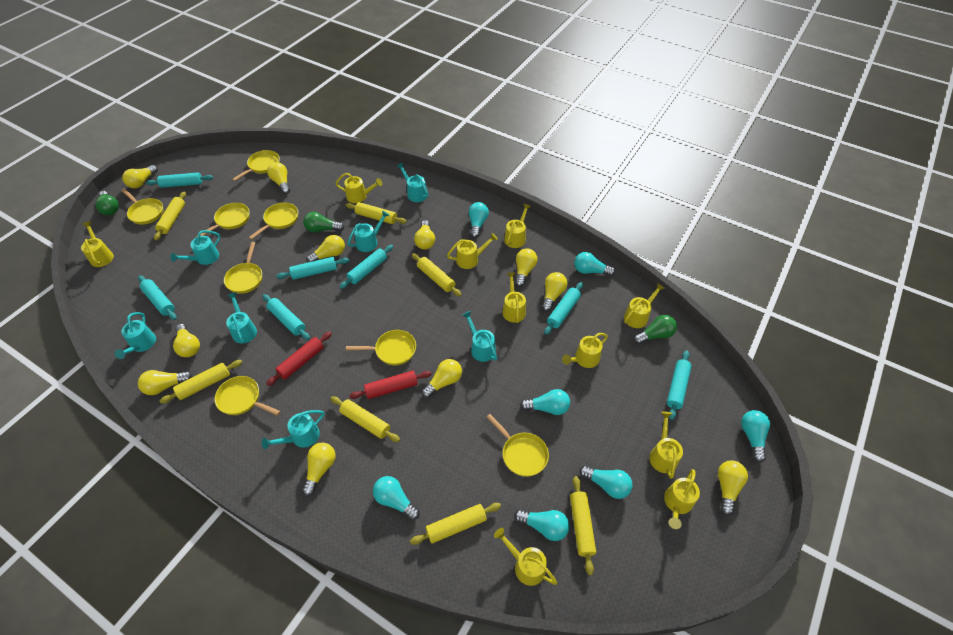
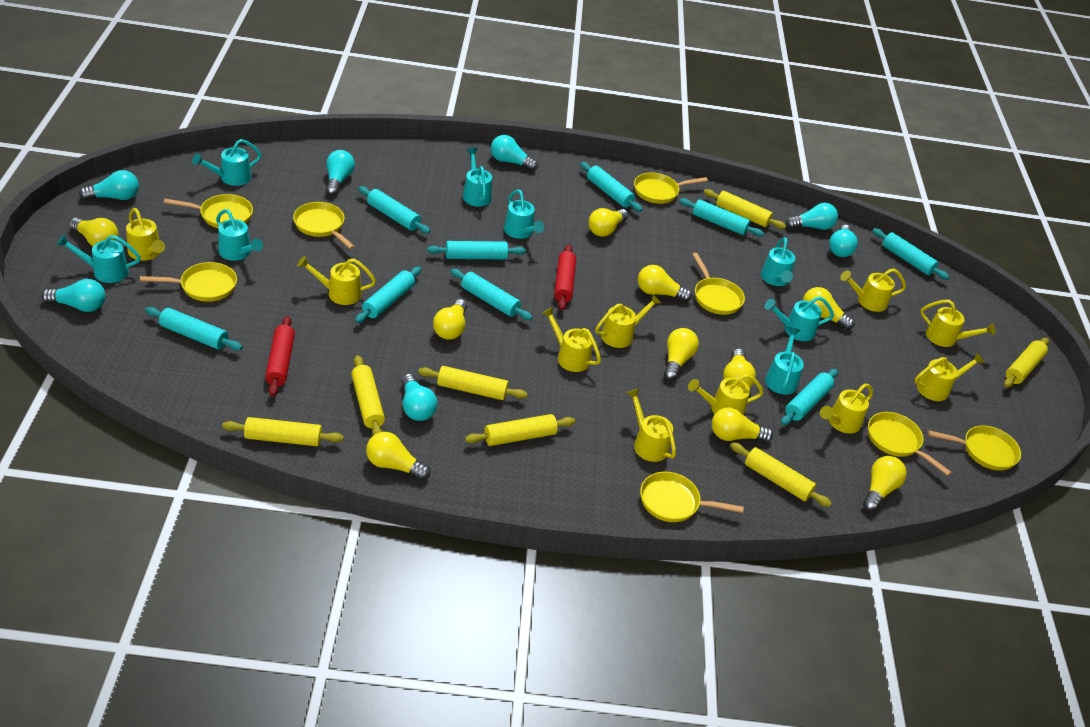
green light bulb: 3 -> 0
turquoise rolling pin: 7 -> 9
turquoise watering can: 7 -> 8
yellow light bulb: 11 -> 10

